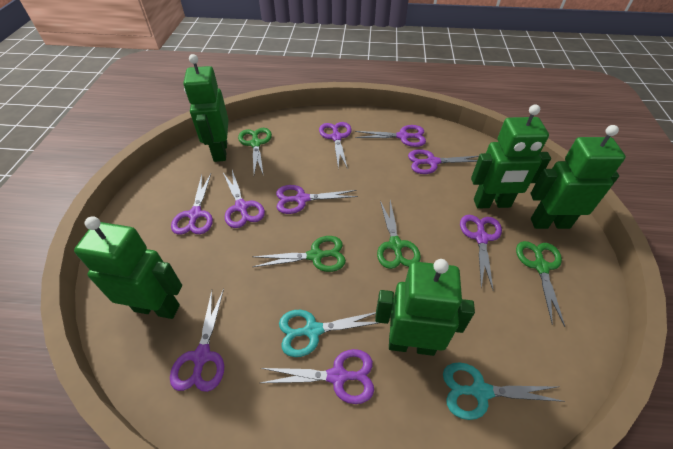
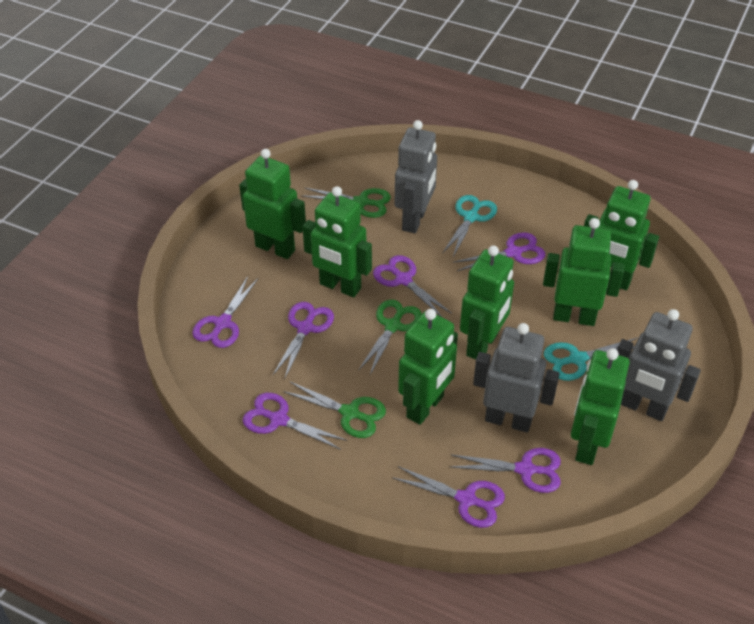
green robot: 5 -> 7
green scissors: 4 -> 3
grey robot: 0 -> 3
purple scissors: 9 -> 7

